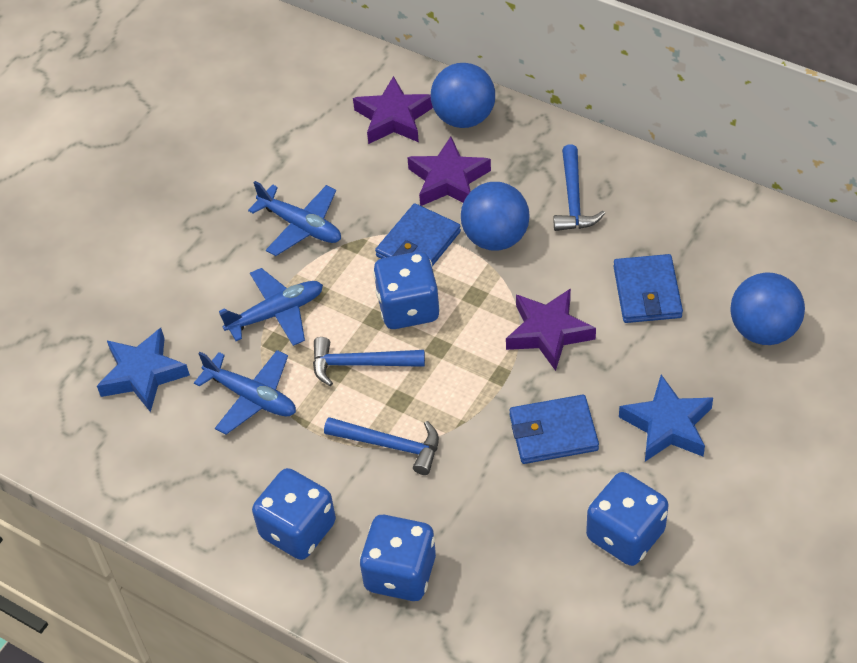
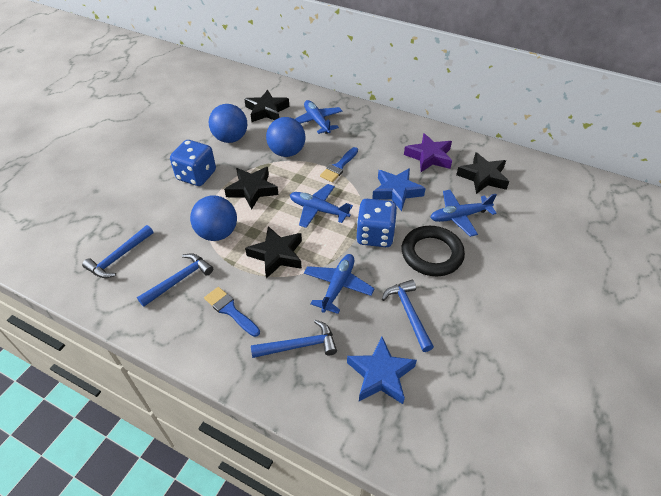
black ring: 0 -> 1
black star: 0 -> 4
blue brush: 0 -> 2
blue dice: 4 -> 2
blue hammer: 3 -> 4
blue plane: 3 -> 4
blue wallet: 3 -> 0
purple star: 3 -> 1

